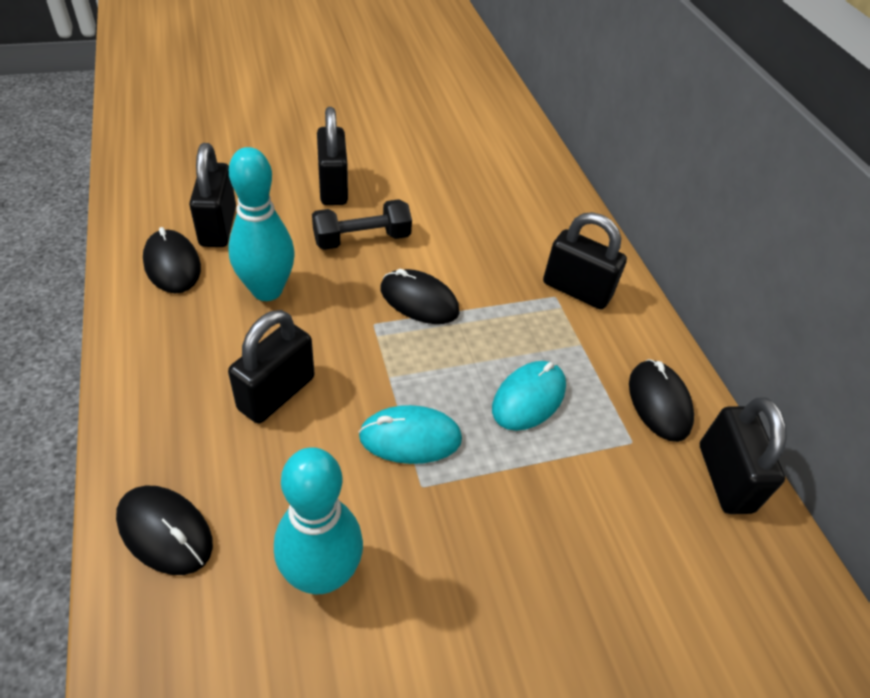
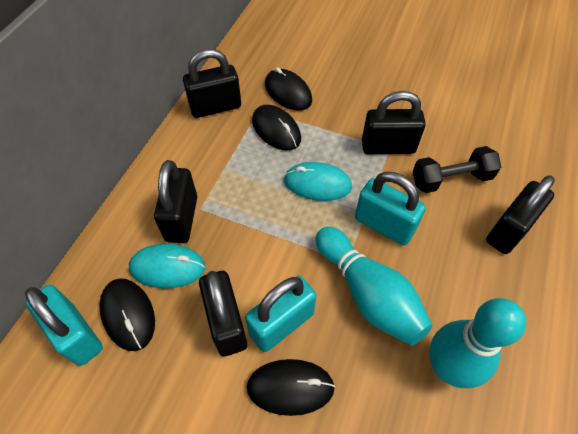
turquoise padlock: 0 -> 3

